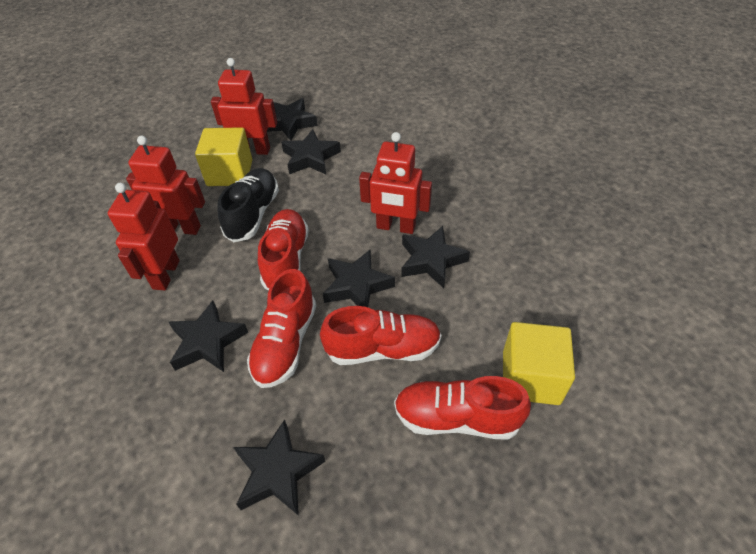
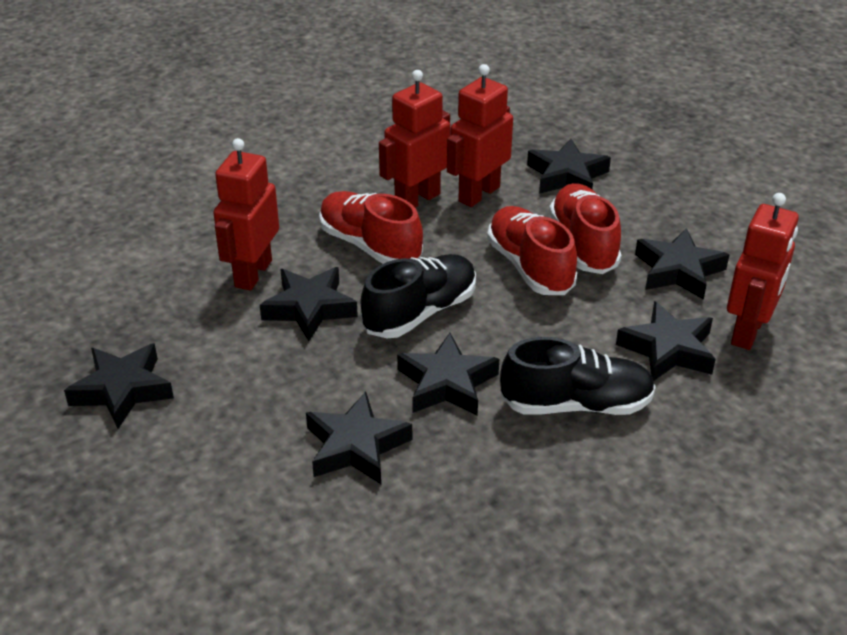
black shoe: 1 -> 2
black star: 6 -> 7
red shoe: 4 -> 3
yellow cube: 2 -> 0

